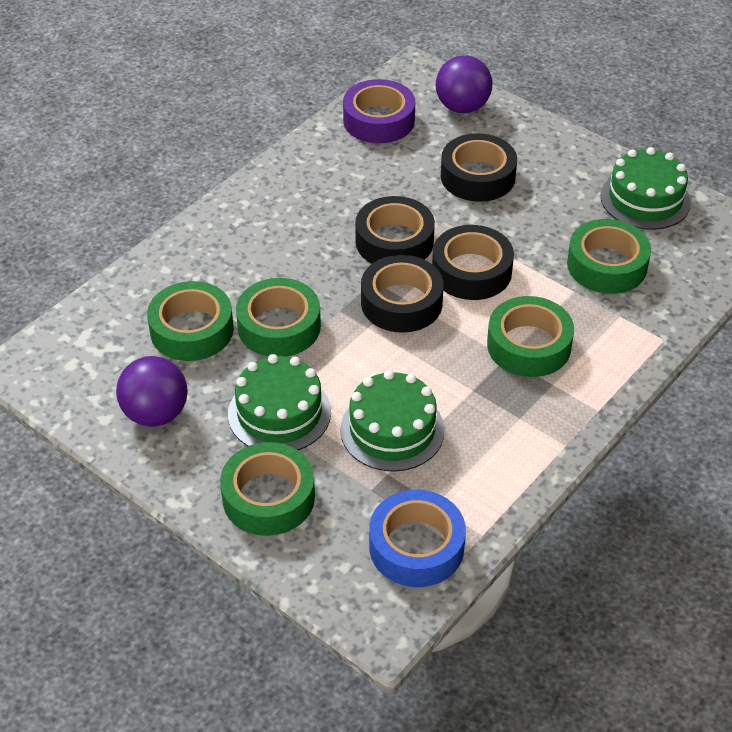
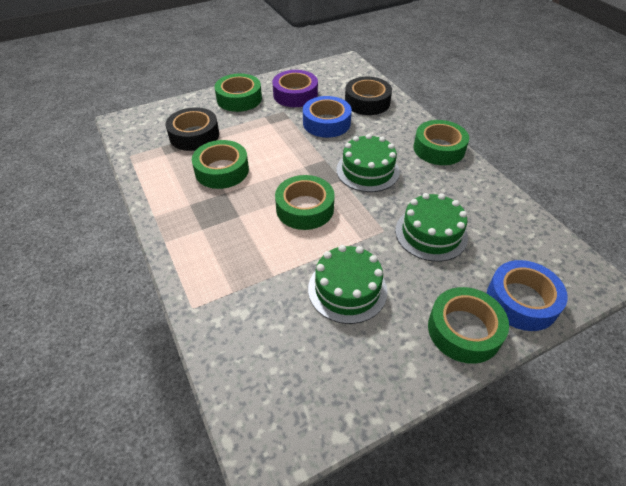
black tape: 4 -> 2
blue tape: 1 -> 2
purple ball: 2 -> 0

